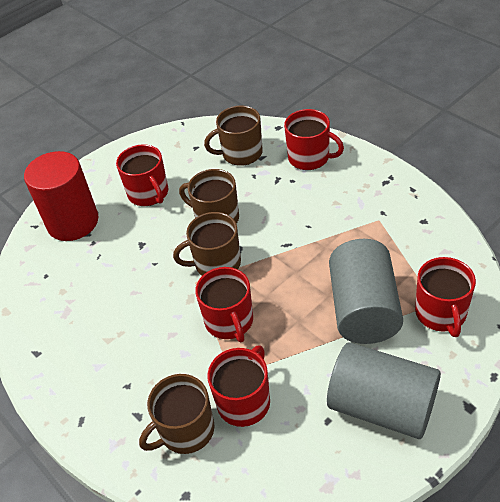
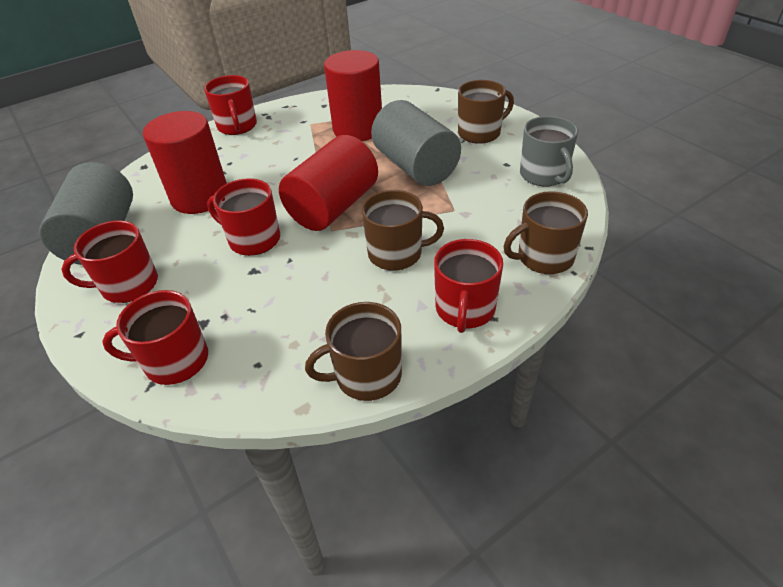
grey mug: 0 -> 1
red cylinder: 1 -> 3

